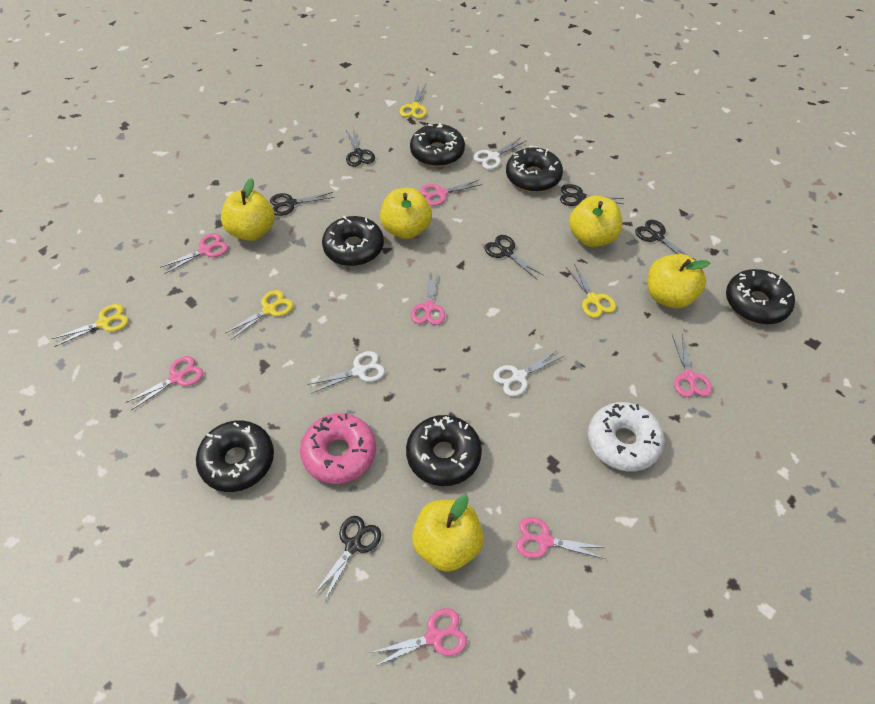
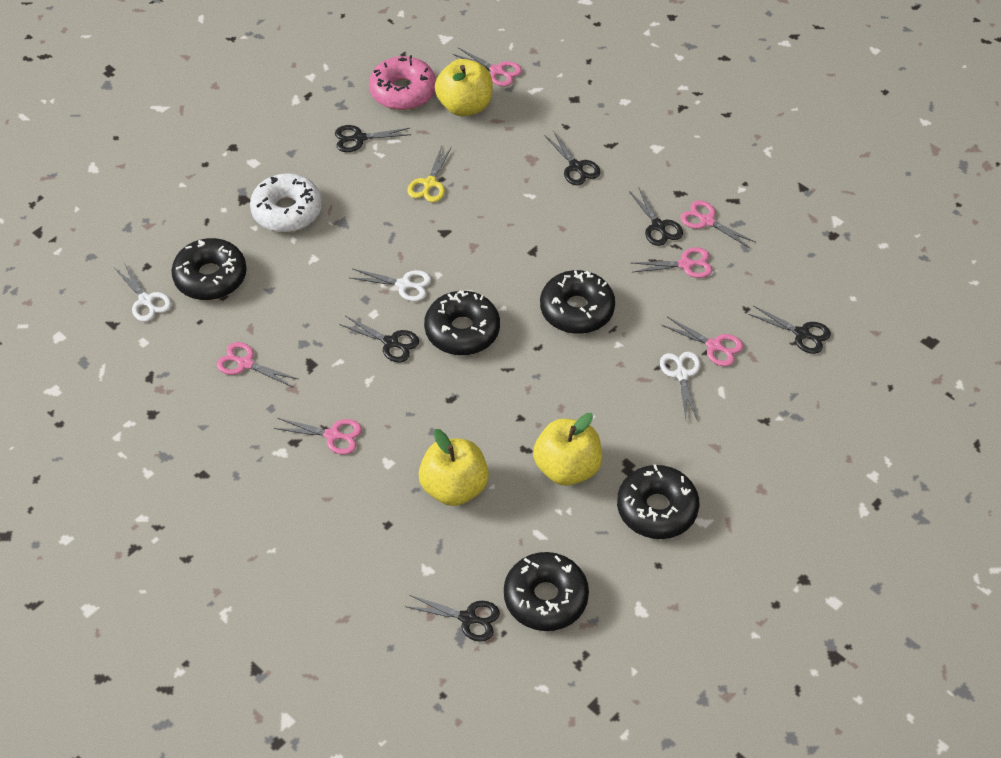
black donut: 6 -> 5
pink scissors: 7 -> 6
yellow apple: 5 -> 3
yellow scissors: 4 -> 1

